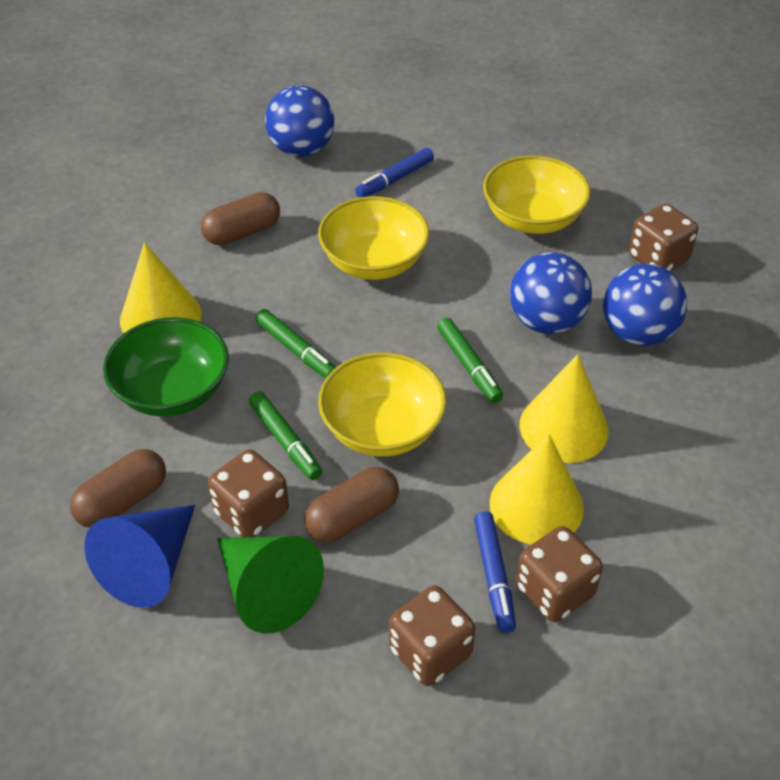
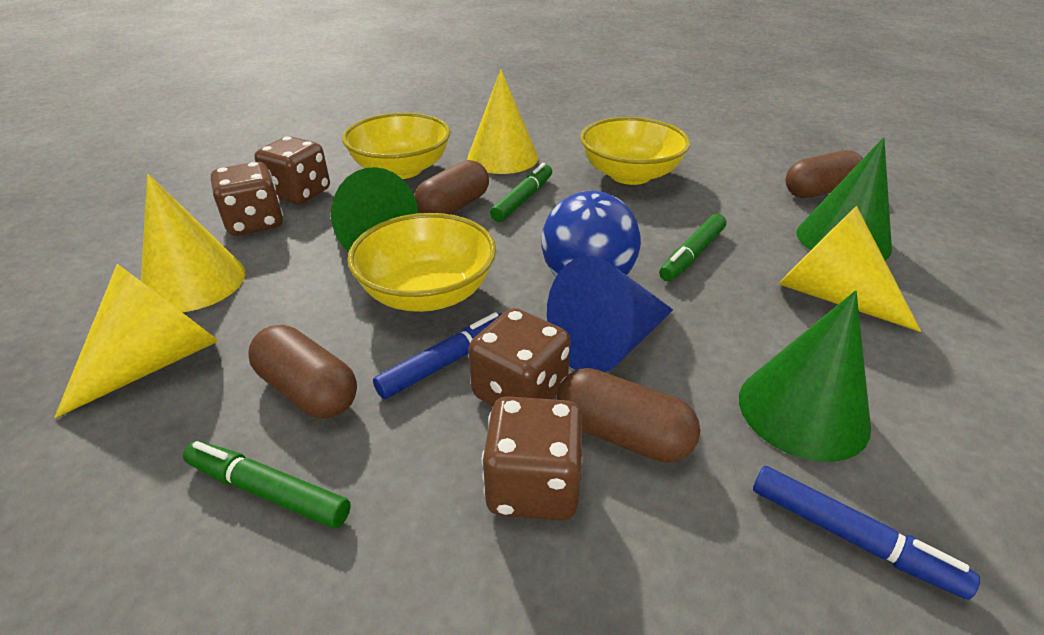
blue ball: 3 -> 1
brown capsule: 3 -> 4
green bowl: 1 -> 0
green cone: 1 -> 3
yellow cone: 3 -> 4

